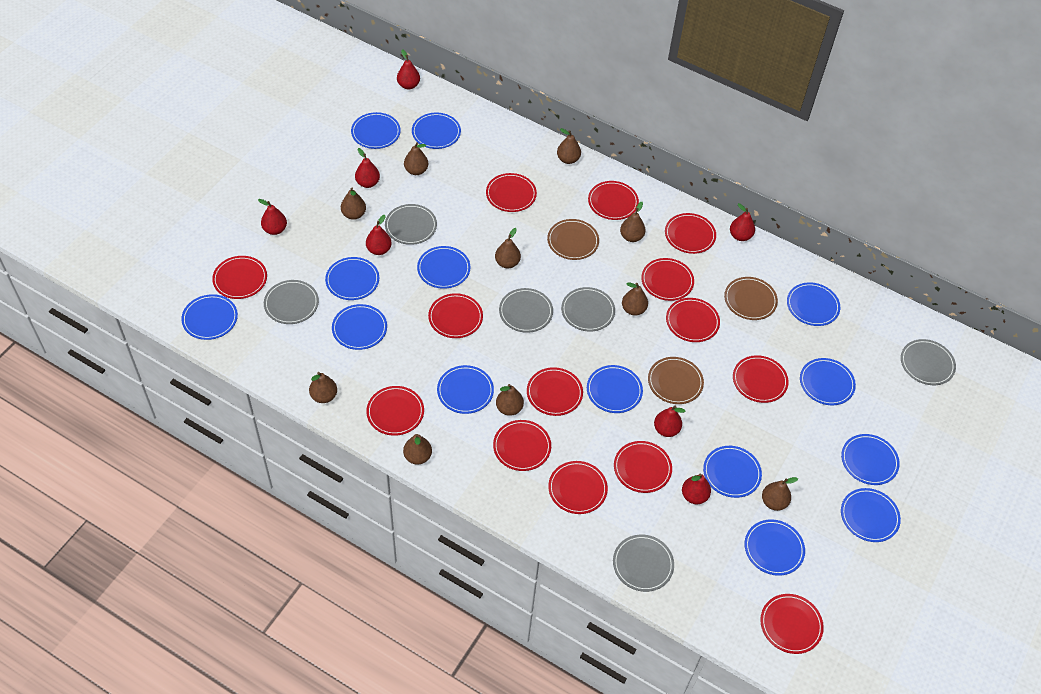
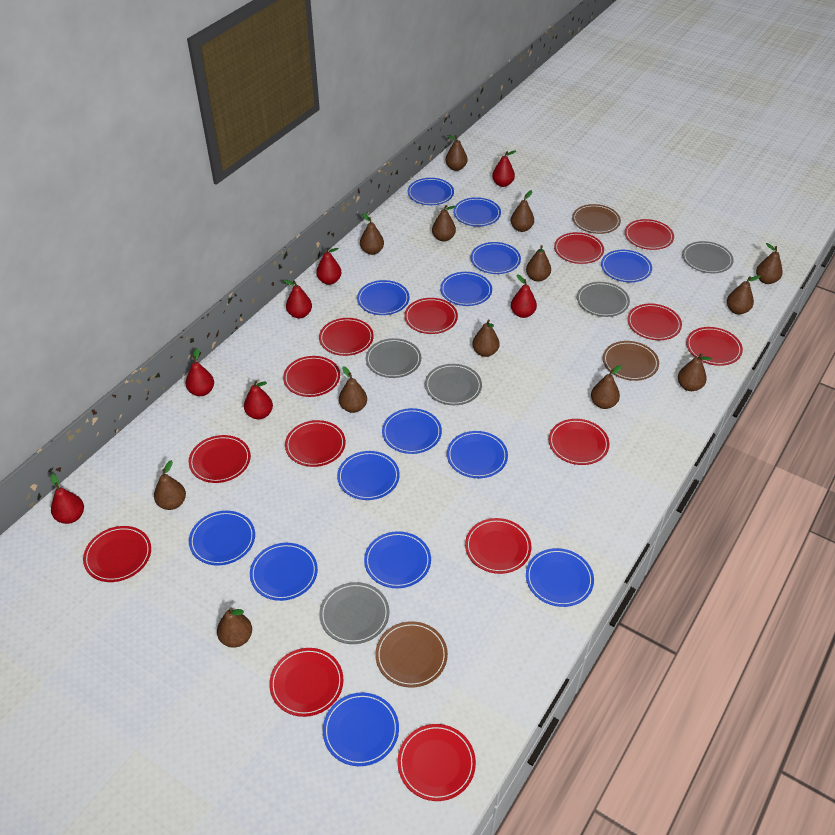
brown pear: 10 -> 13
grey plate: 6 -> 5

